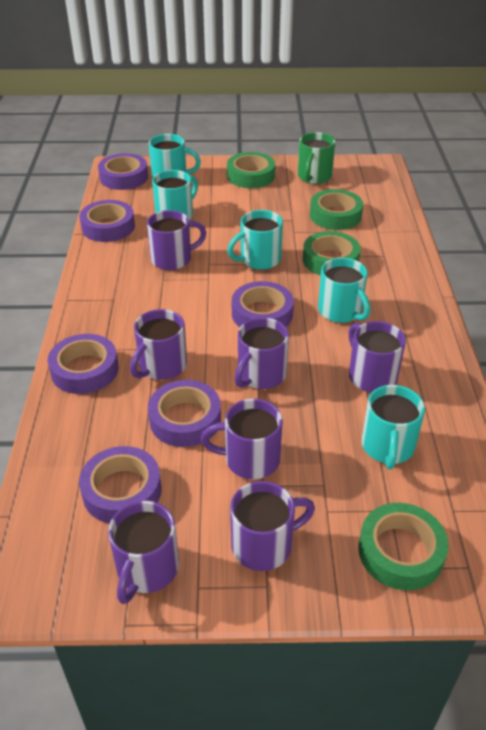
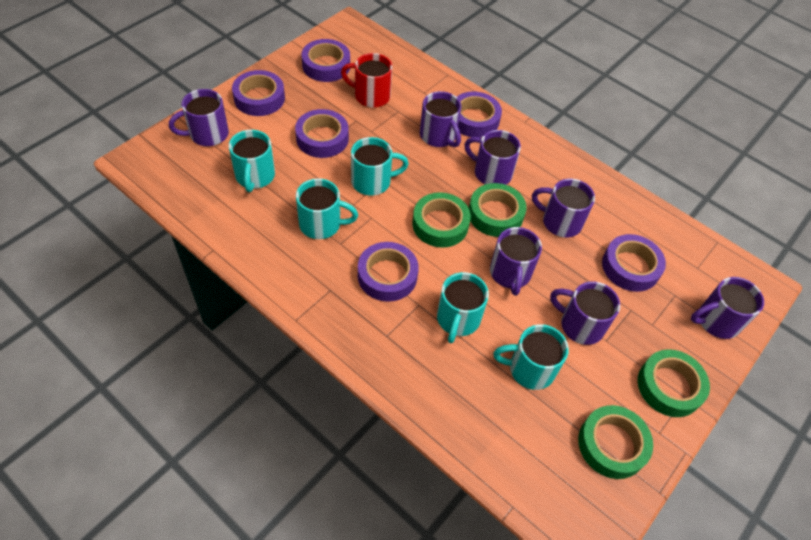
green mug: 1 -> 0
red mug: 0 -> 1

